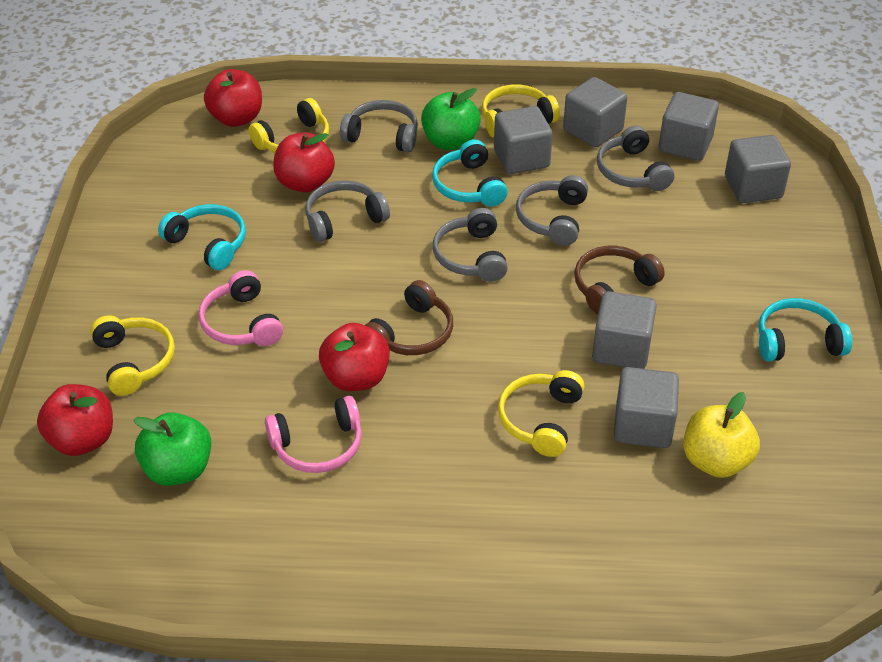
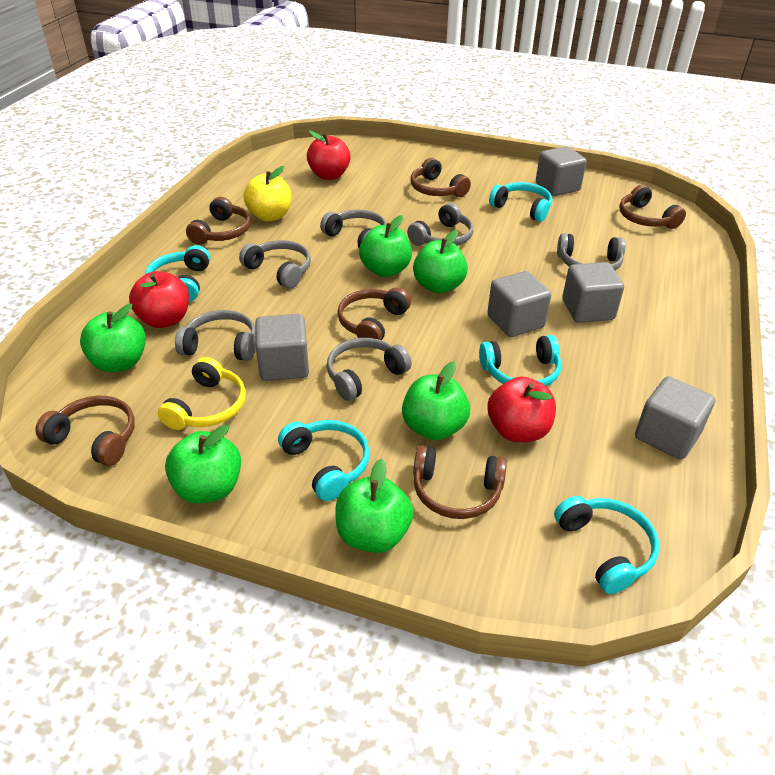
brown headphones: 2 -> 6
green apple: 2 -> 6
grey cube: 6 -> 5
grey headphones: 5 -> 6
pink headphones: 2 -> 0
red apple: 4 -> 3
turquoise headphones: 3 -> 5
yellow headphones: 4 -> 1

